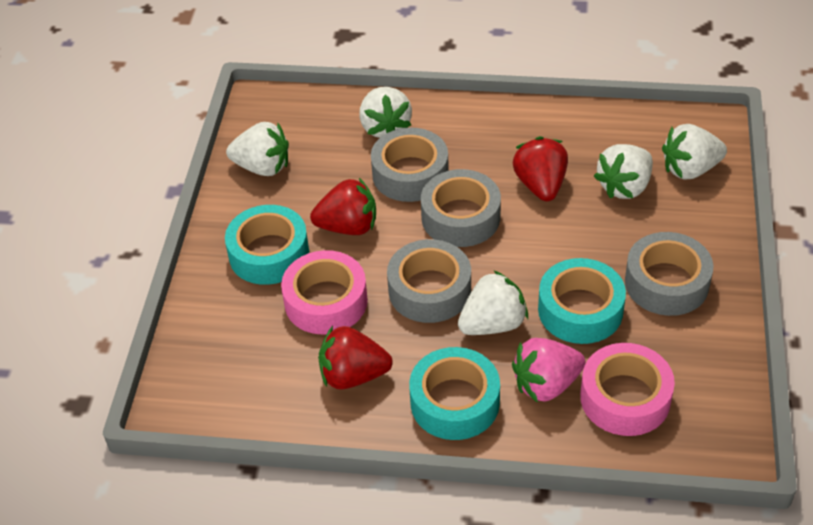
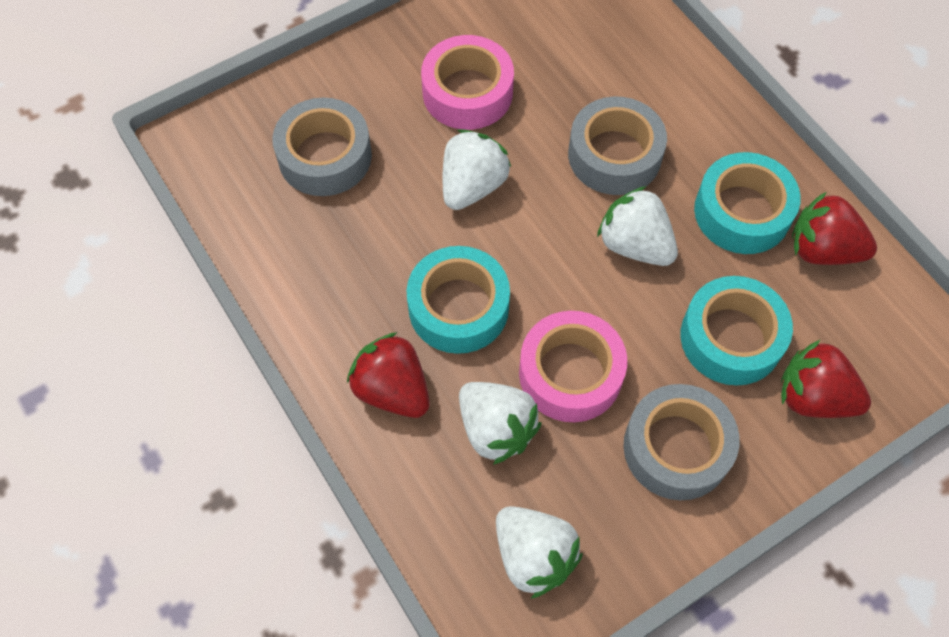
grey tape: 4 -> 3
pink strawberry: 1 -> 0
white strawberry: 5 -> 4

